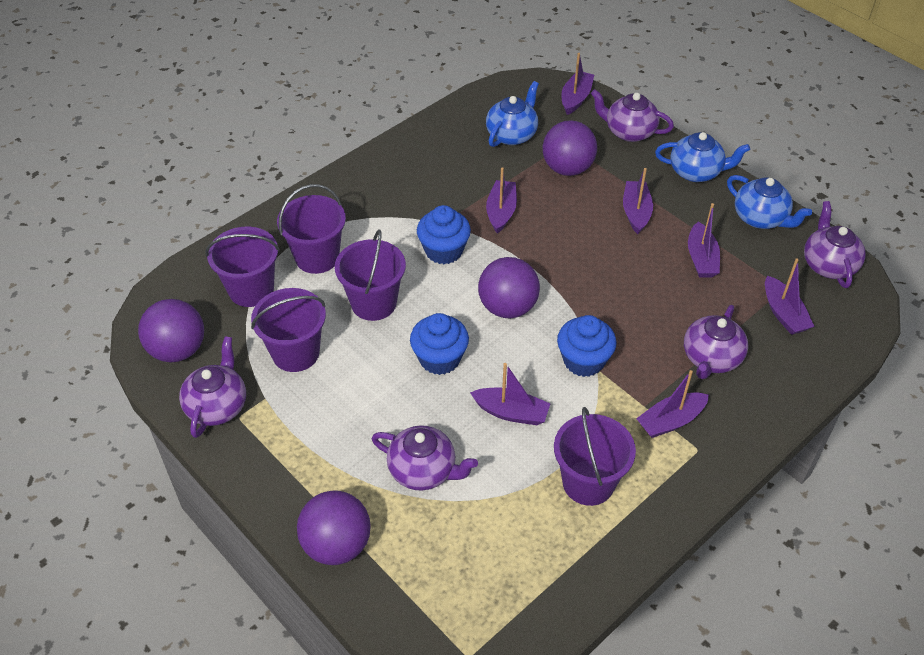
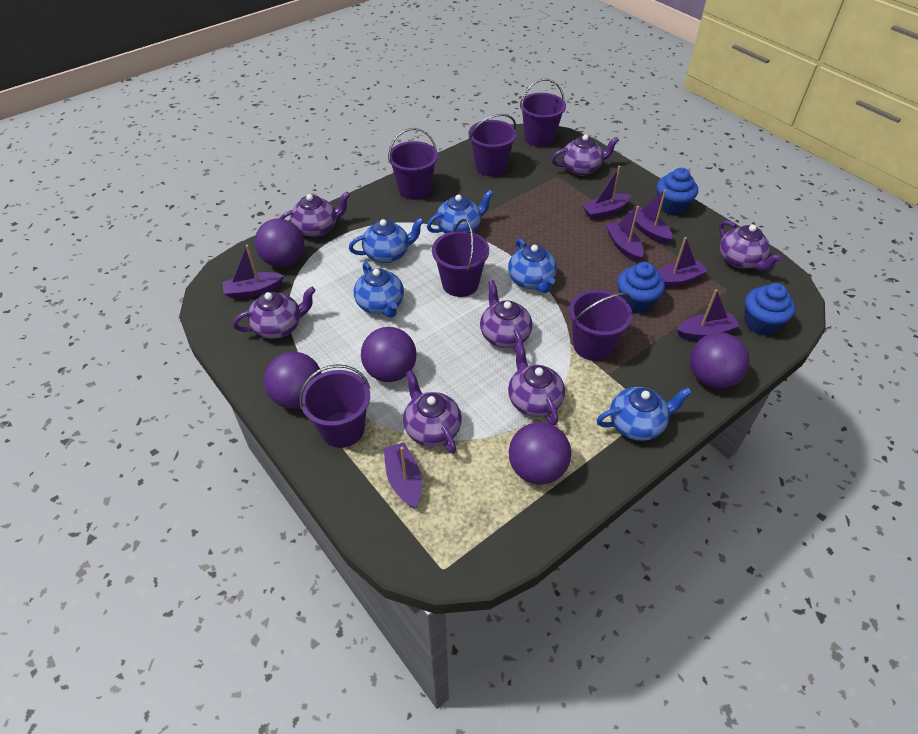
blue teapot: 3 -> 5
purple ball: 4 -> 5
purple bucket: 5 -> 6
purple teapot: 5 -> 7

